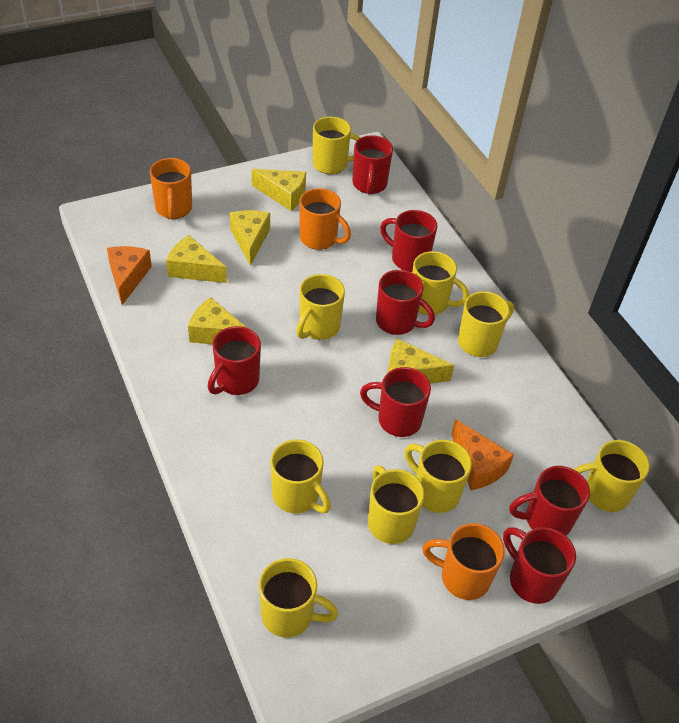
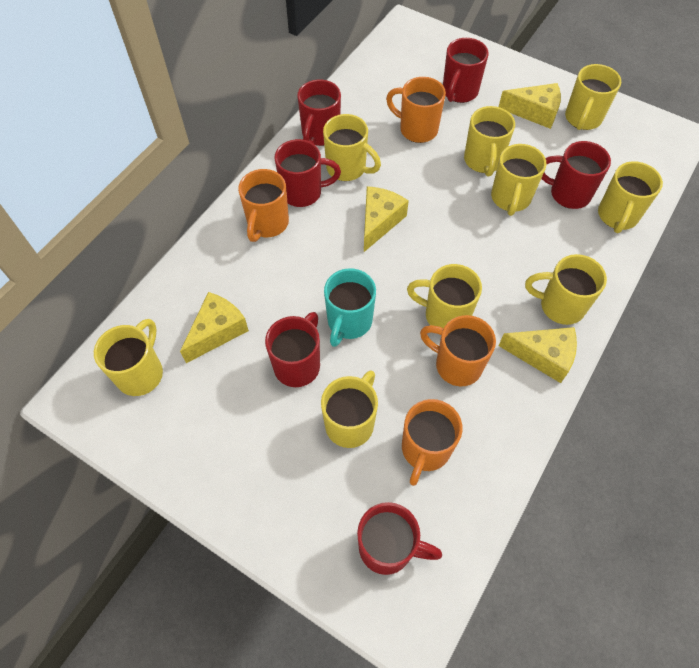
orange cheese: 2 -> 0
orange mug: 3 -> 4
red mug: 7 -> 6
turquoise mug: 0 -> 1
yellow cheese: 5 -> 4

